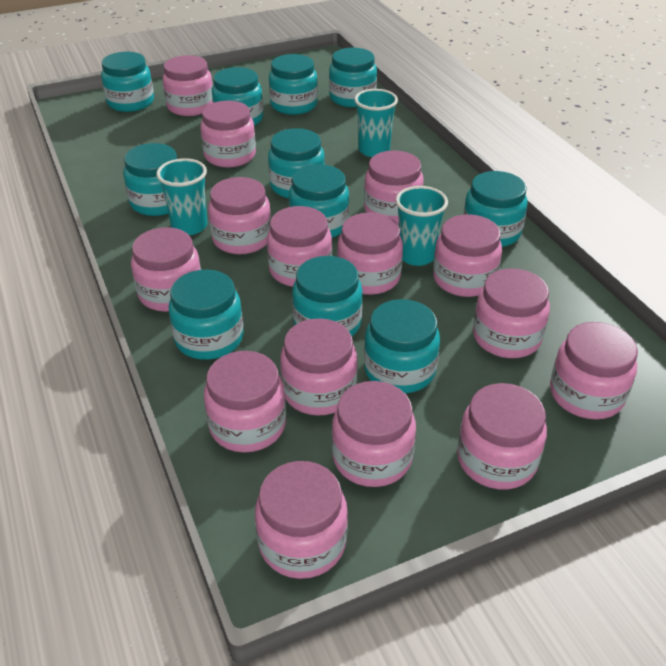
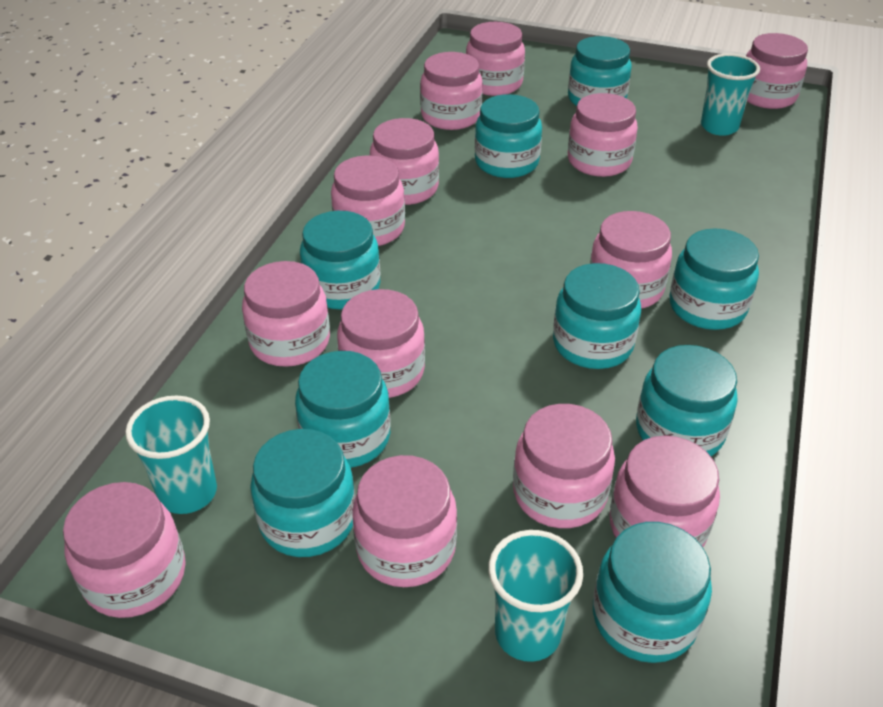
pink jar: 15 -> 13
turquoise jar: 11 -> 9

